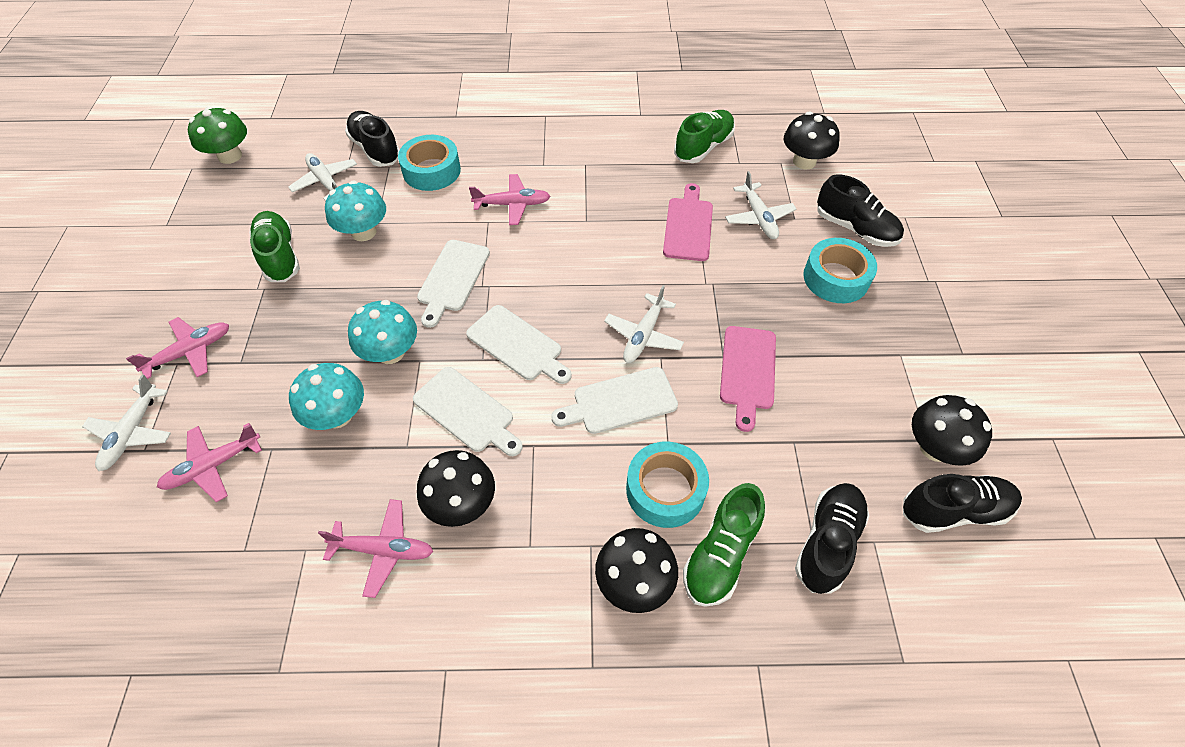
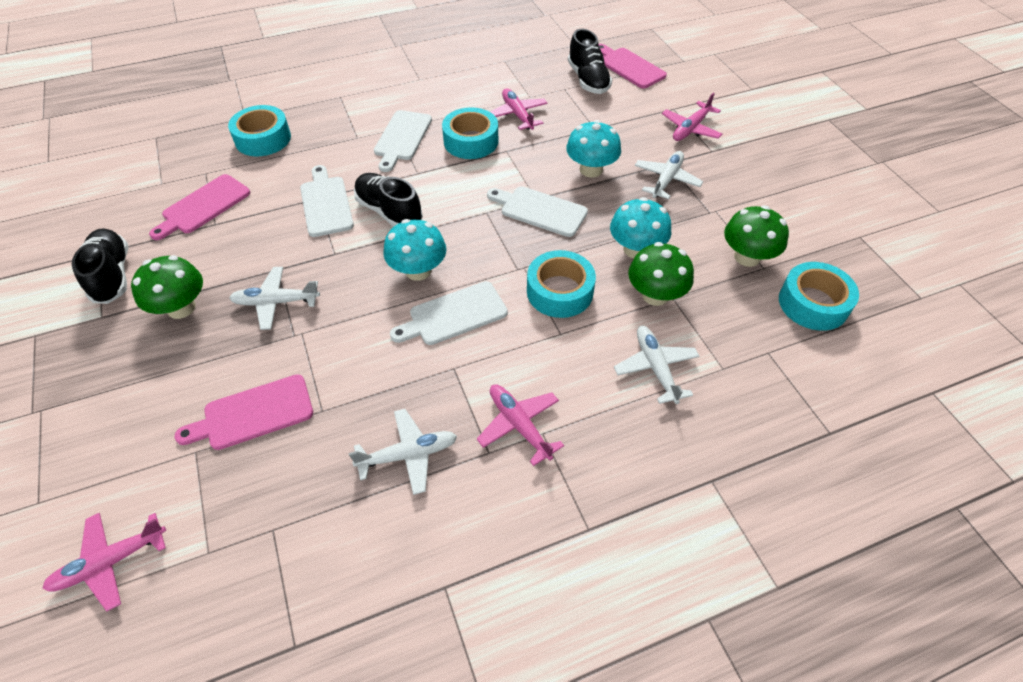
black mushroom: 4 -> 0
black shoe: 4 -> 3
green mushroom: 1 -> 3
green shoe: 3 -> 0
pink cutting board: 2 -> 3
turquoise tape: 3 -> 4

